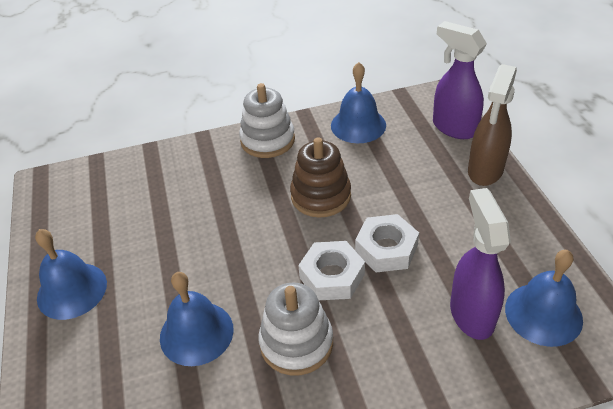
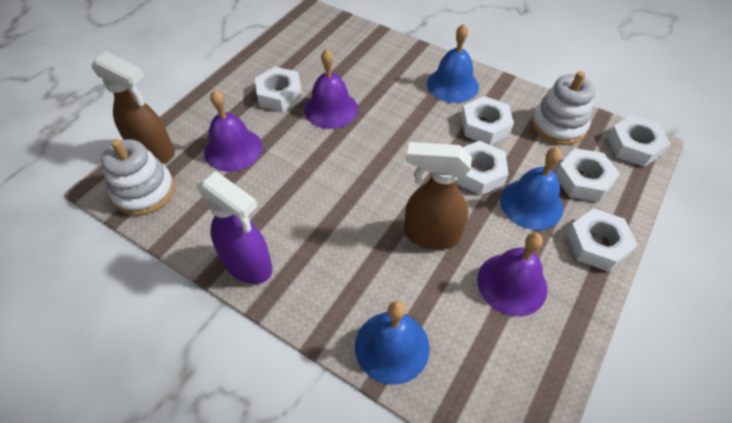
blue bell: 4 -> 3
brown spray bottle: 1 -> 2
brown stacking toy: 1 -> 0
purple bell: 0 -> 3
purple spray bottle: 2 -> 1
white nut: 2 -> 6

